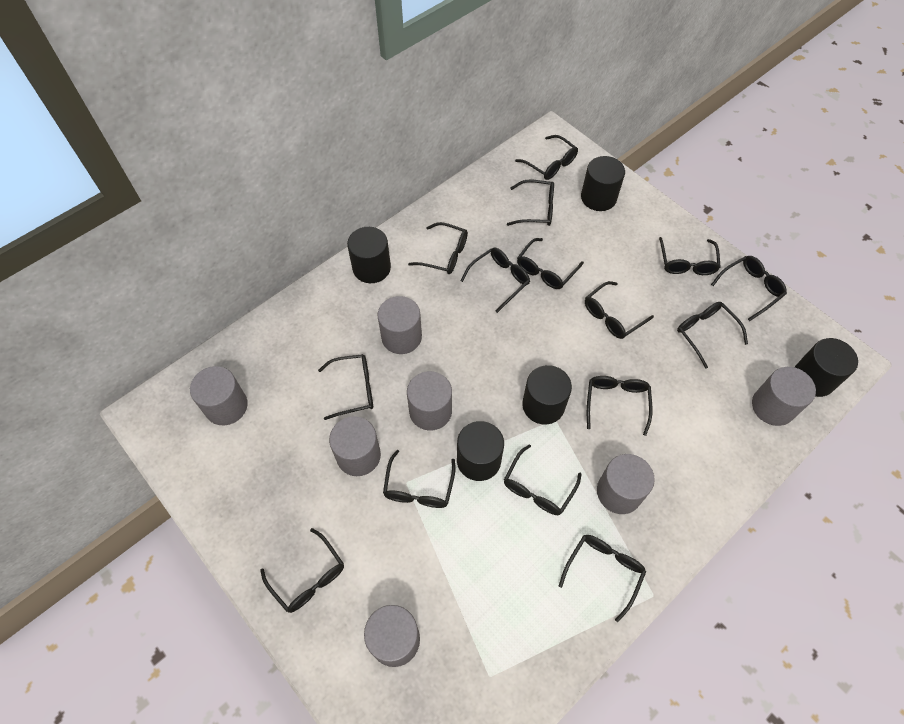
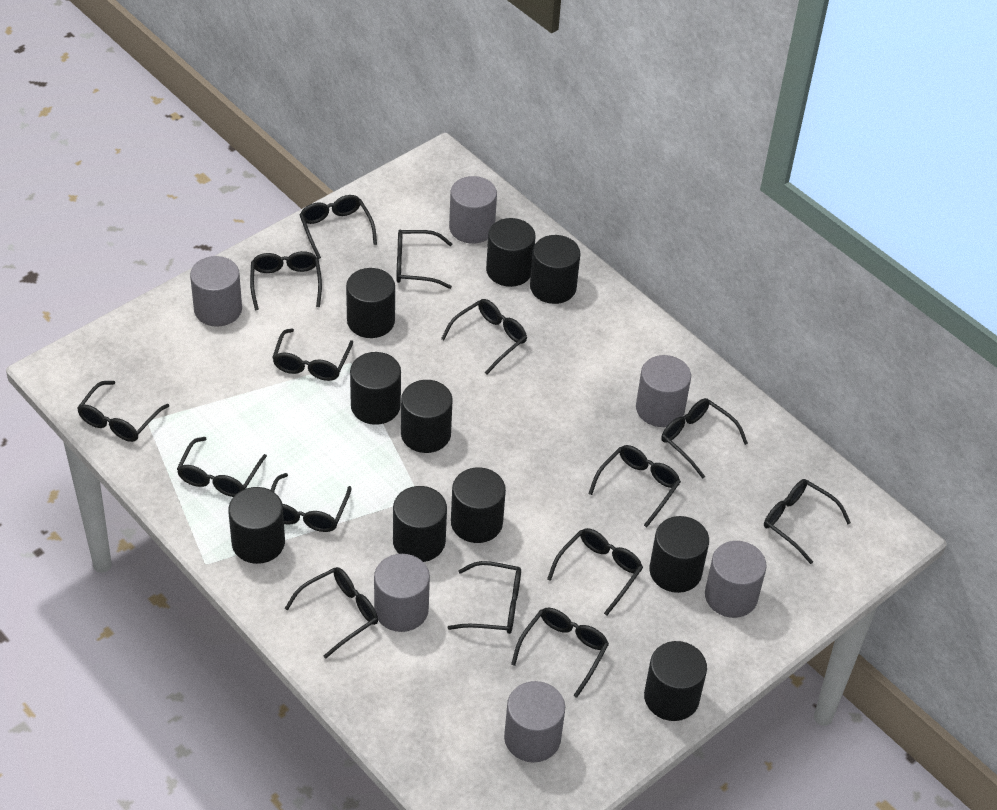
black cylinder: 5 -> 10
grey cylinder: 7 -> 6

